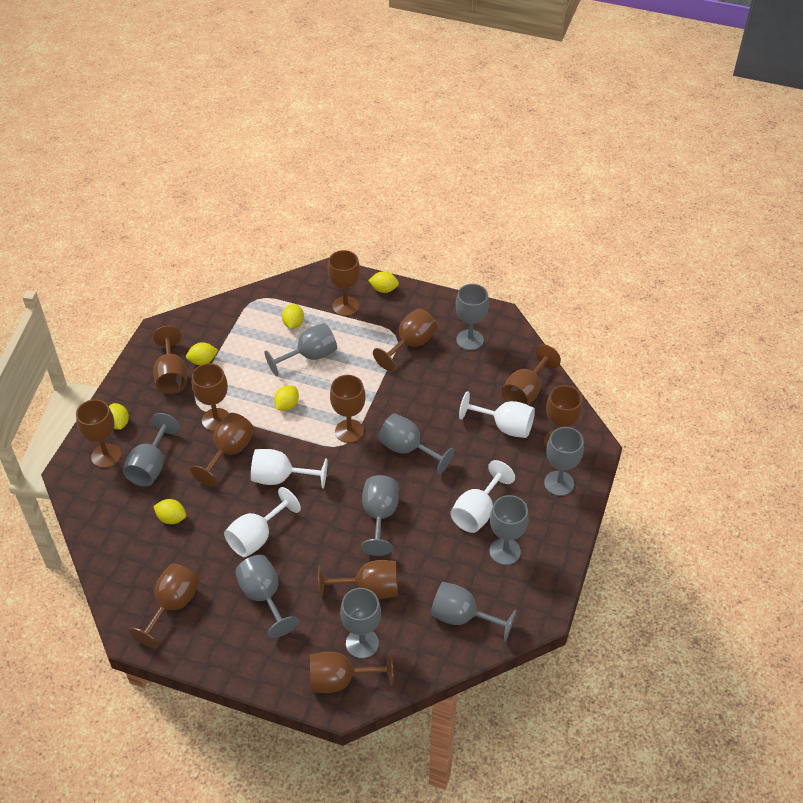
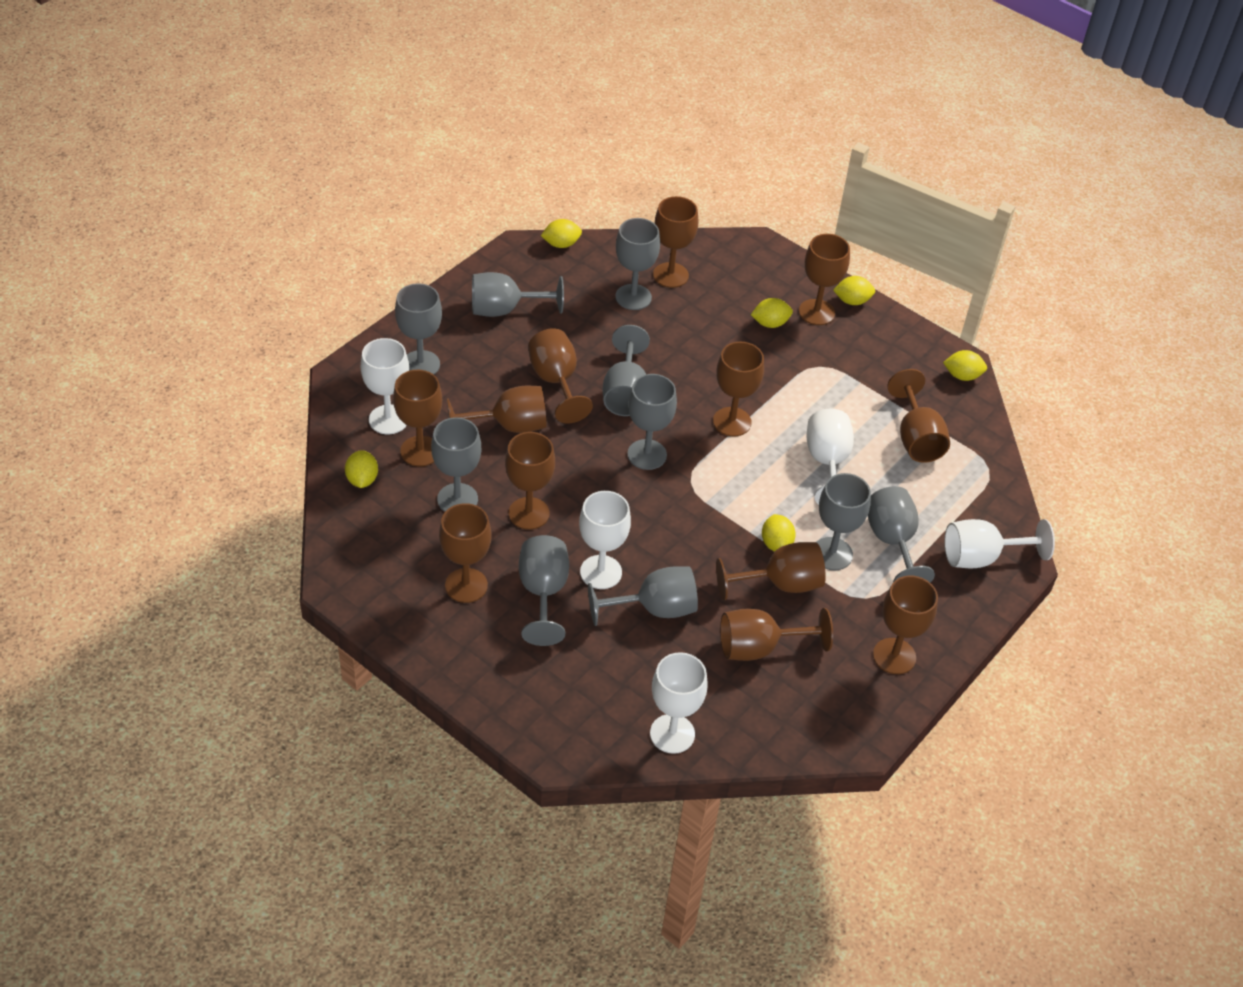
white goblet: 4 -> 5

